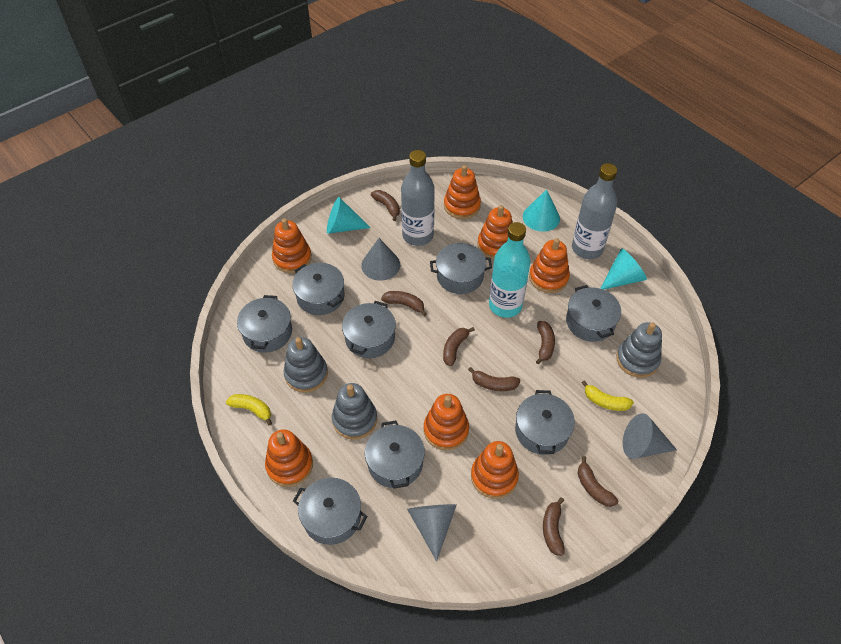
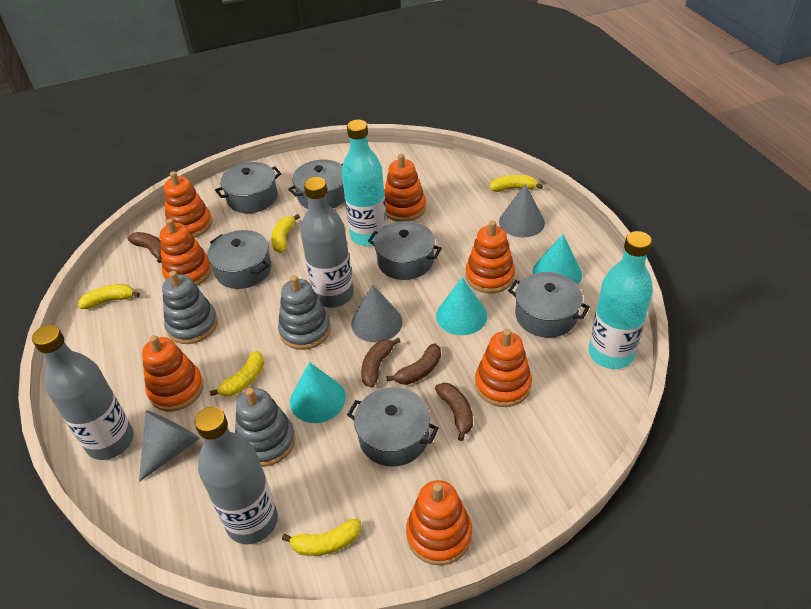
brown banana: 7 -> 4
grey bottle: 2 -> 3
grey pot: 8 -> 6
turquoise bottle: 1 -> 2
yellow banana: 2 -> 5

